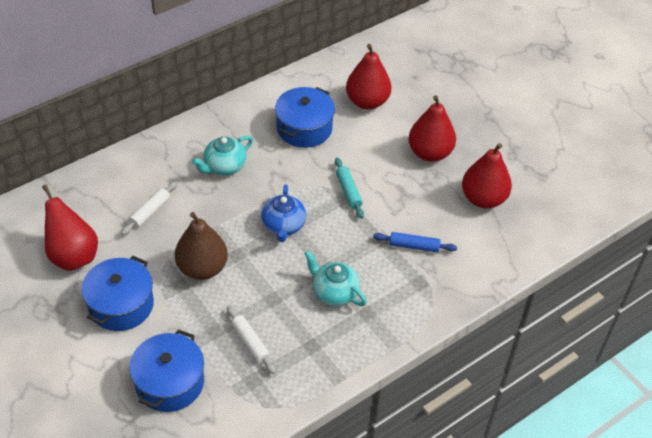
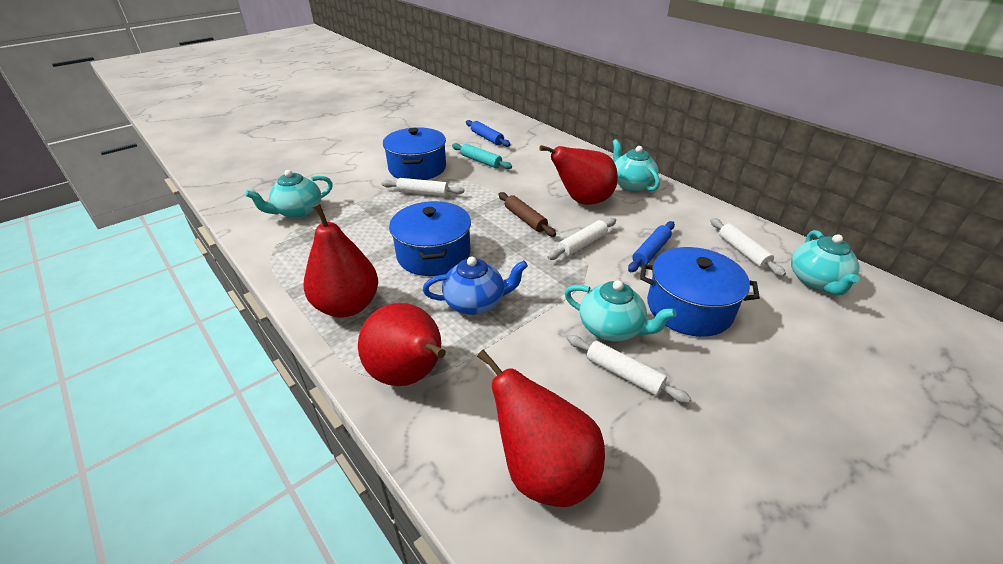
blue rolling pin: 1 -> 2
brown pear: 1 -> 0
brown rolling pin: 0 -> 1
turquoise teapot: 2 -> 4
white rolling pin: 2 -> 4

